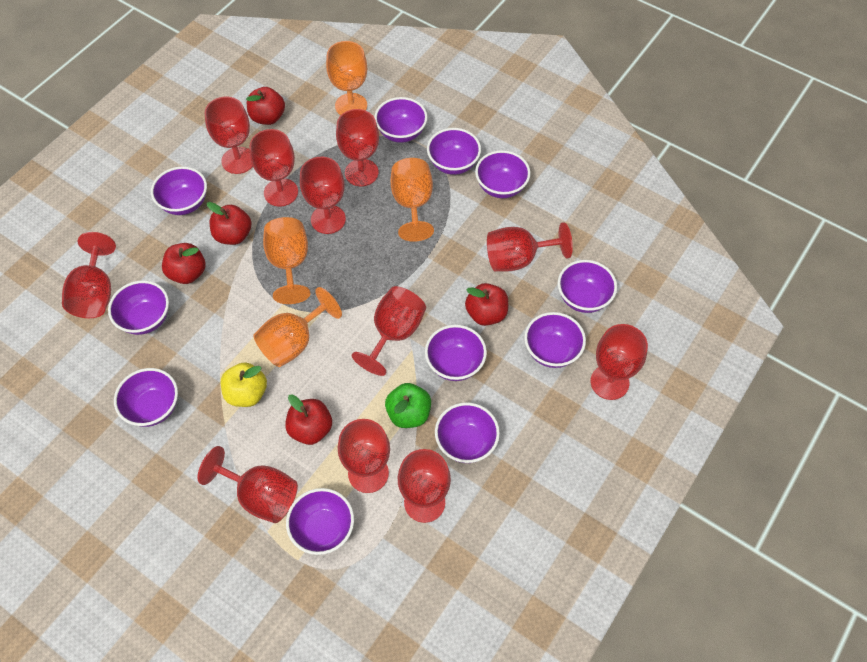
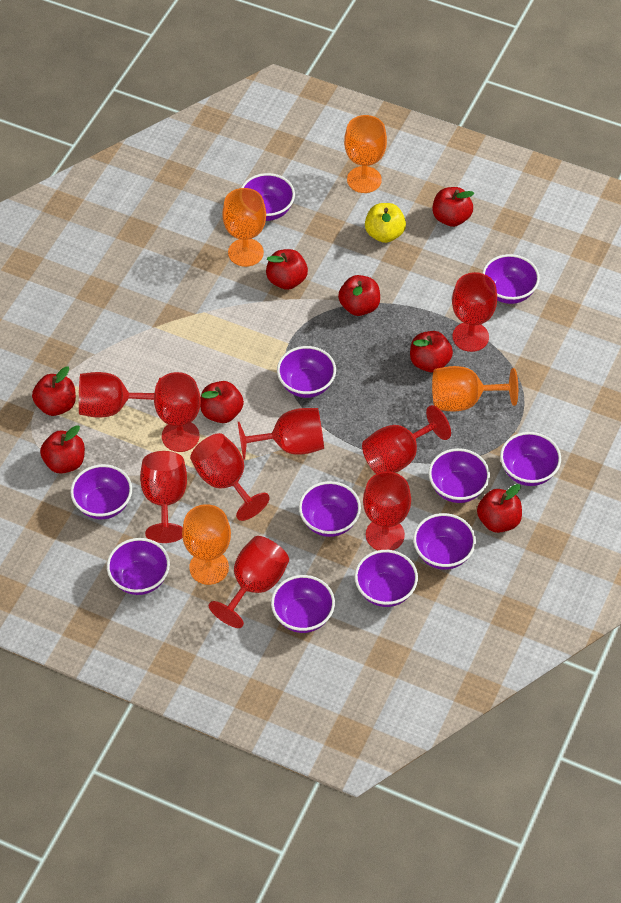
green apple: 1 -> 0
red apple: 5 -> 8
red goblet: 11 -> 9

